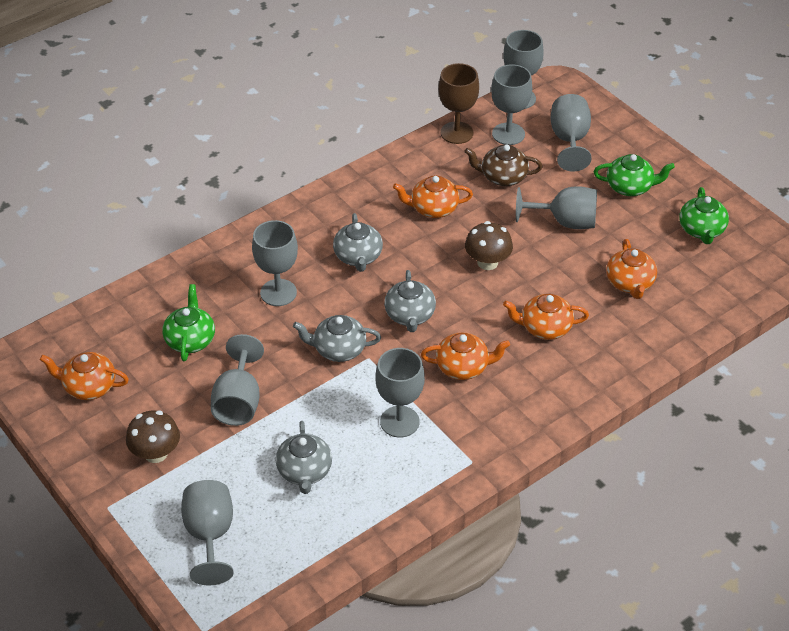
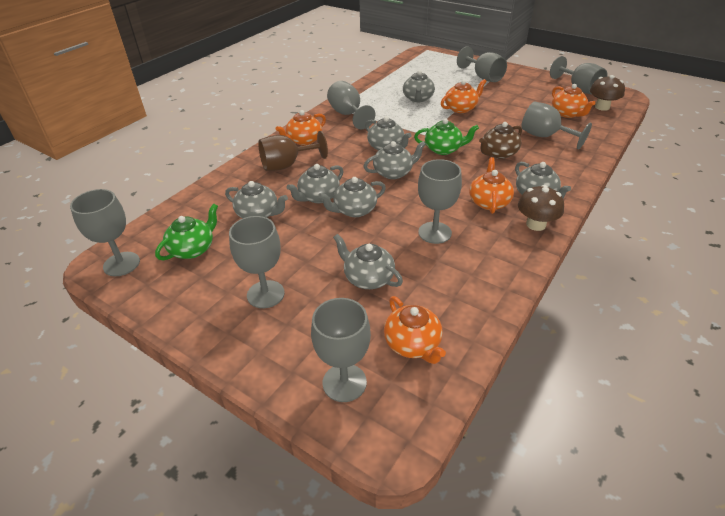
green teapot: 3 -> 2
grey teapot: 4 -> 8

